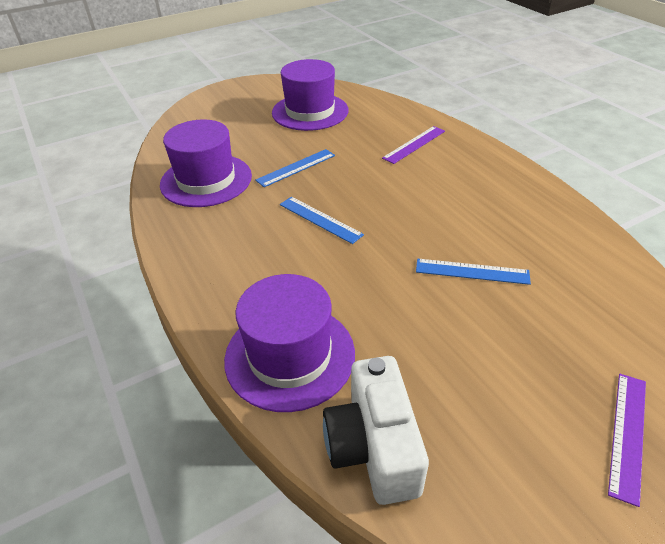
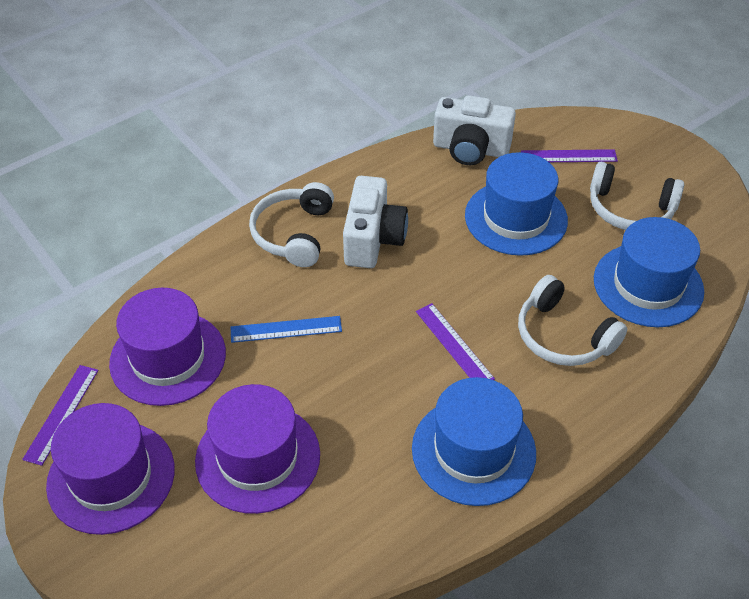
blue hat: 0 -> 3
blue ruler: 3 -> 1
purple ruler: 2 -> 3
white camera: 1 -> 2
white headphones: 0 -> 3

